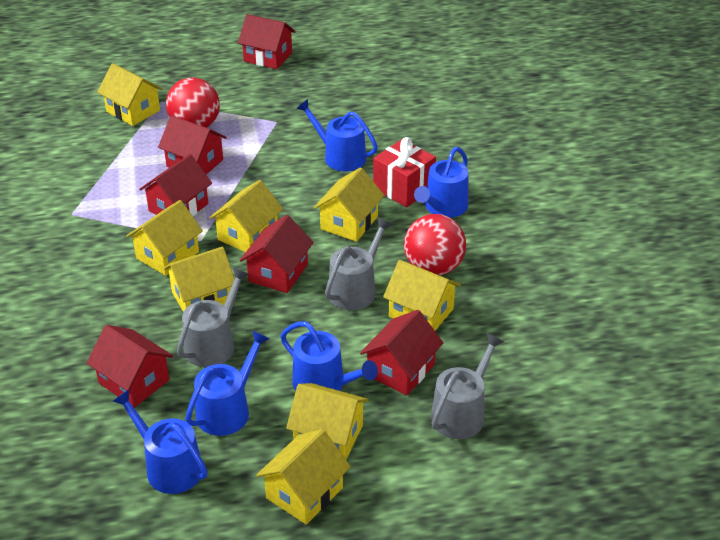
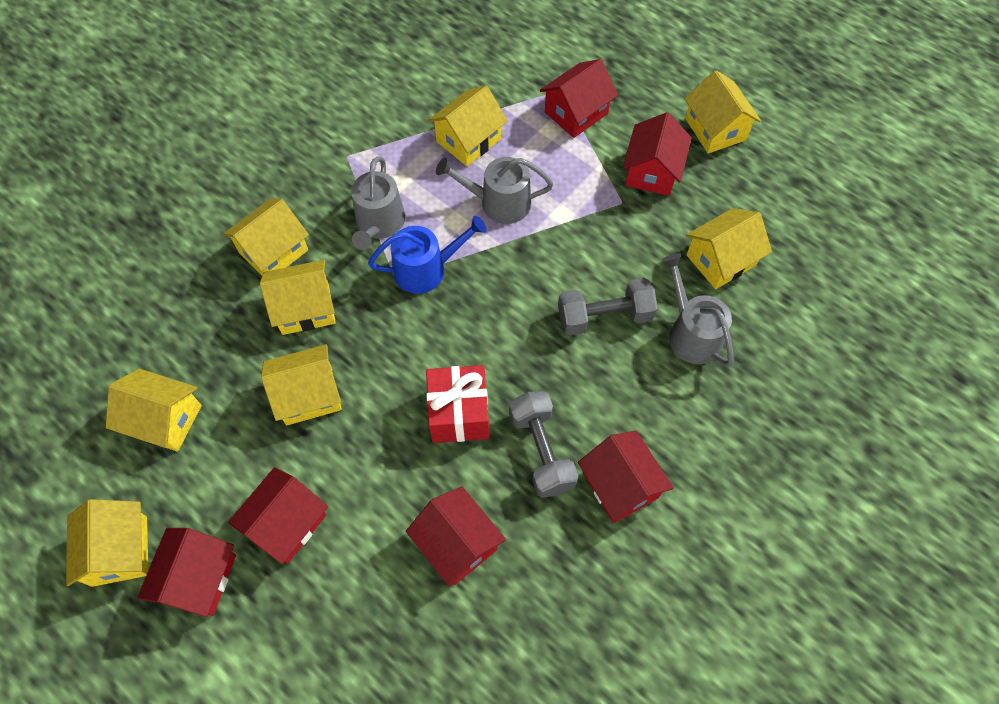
blue watering can: 5 -> 1
grey dumbbell: 0 -> 2
red ball: 2 -> 0

